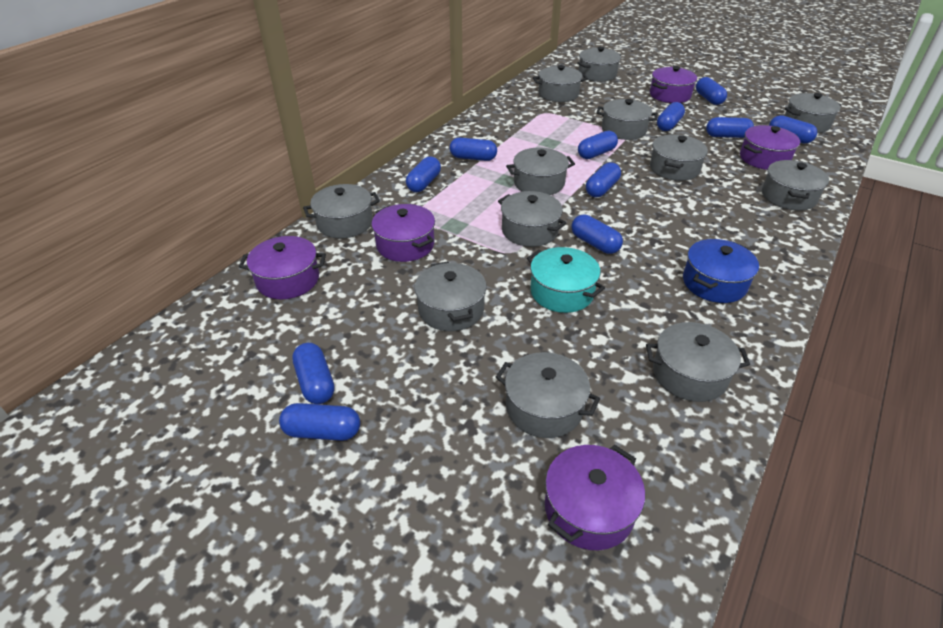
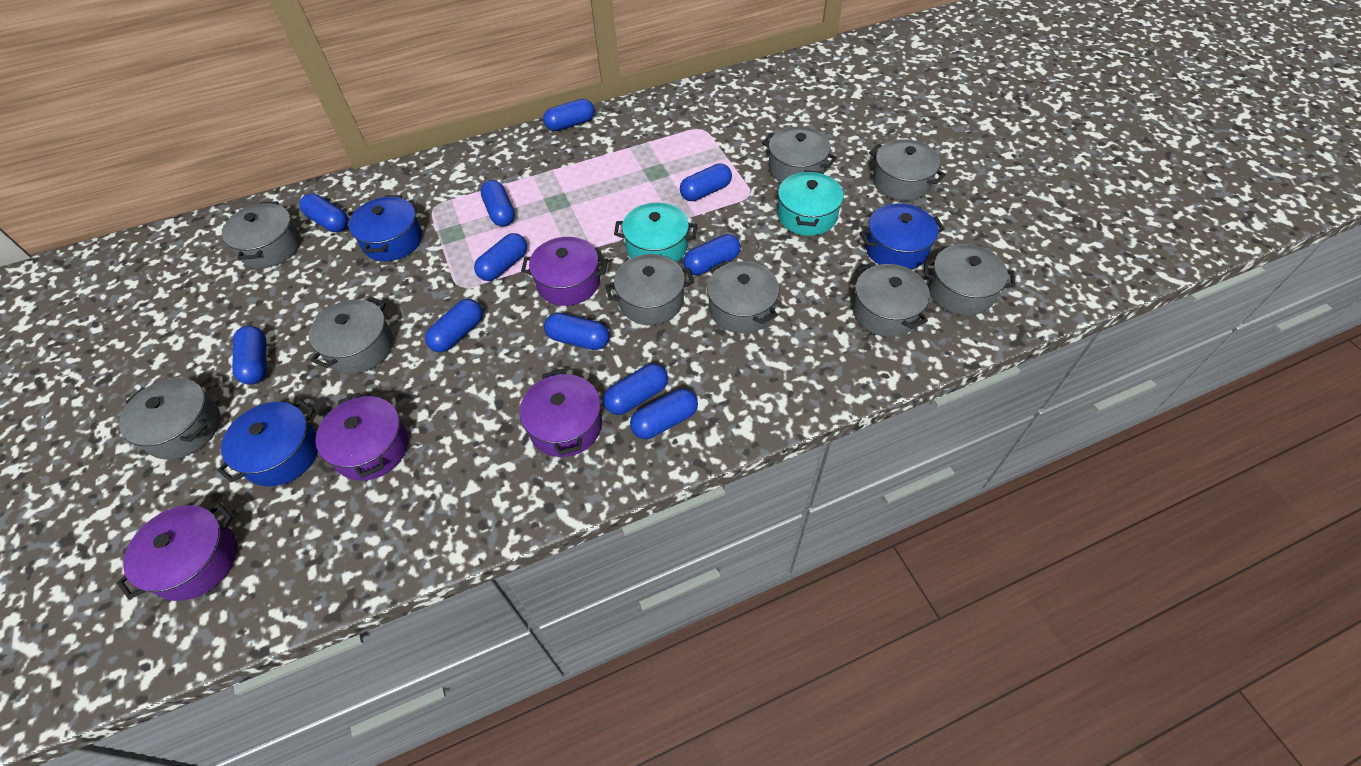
blue pot: 1 -> 3
grey pot: 12 -> 9
purple pot: 5 -> 4
turquoise pot: 1 -> 2

